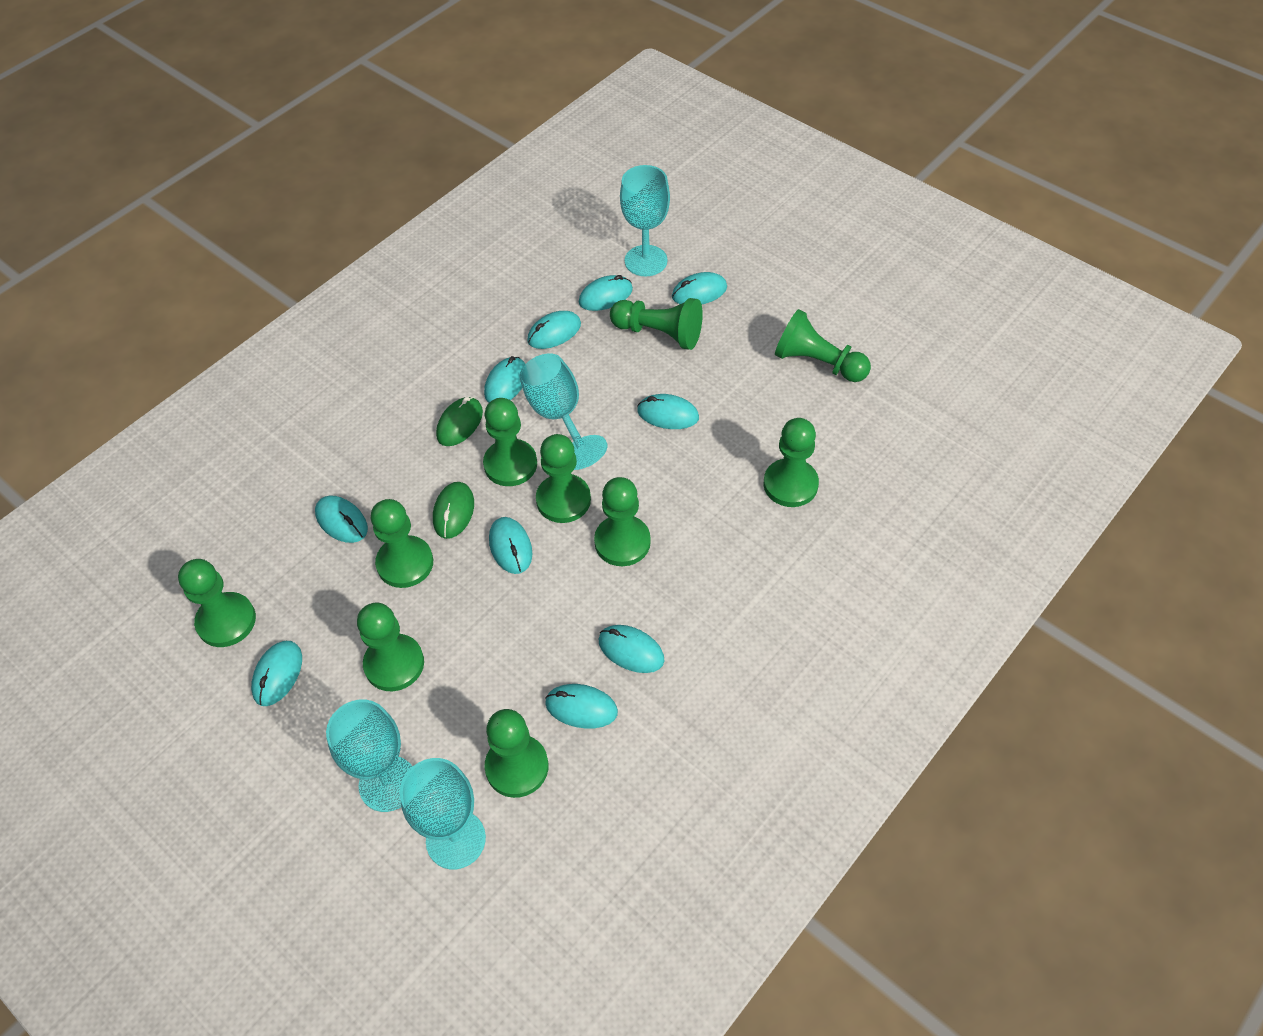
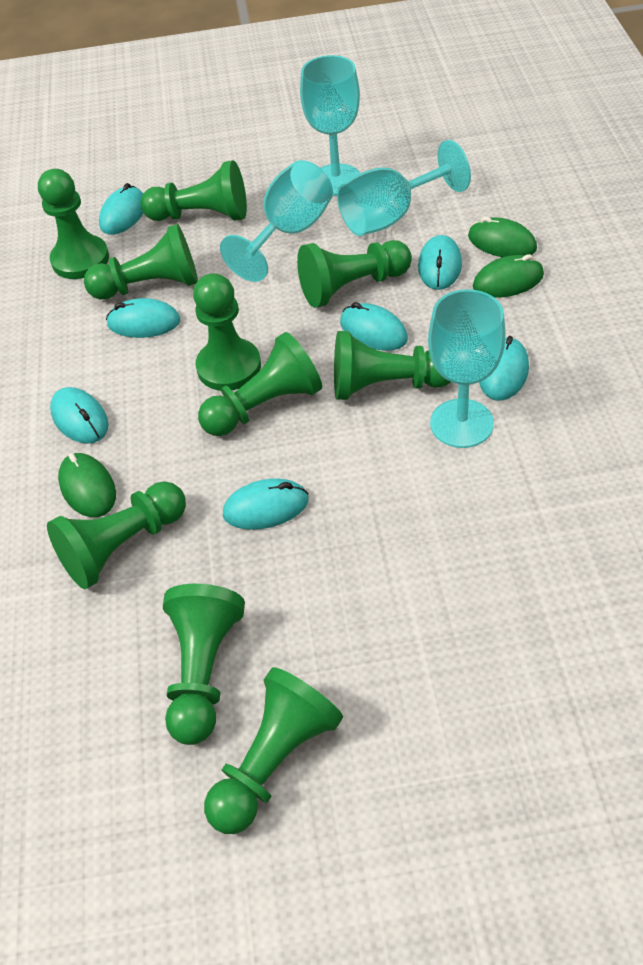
green mouse: 2 -> 3
turquoise mouse: 10 -> 7

